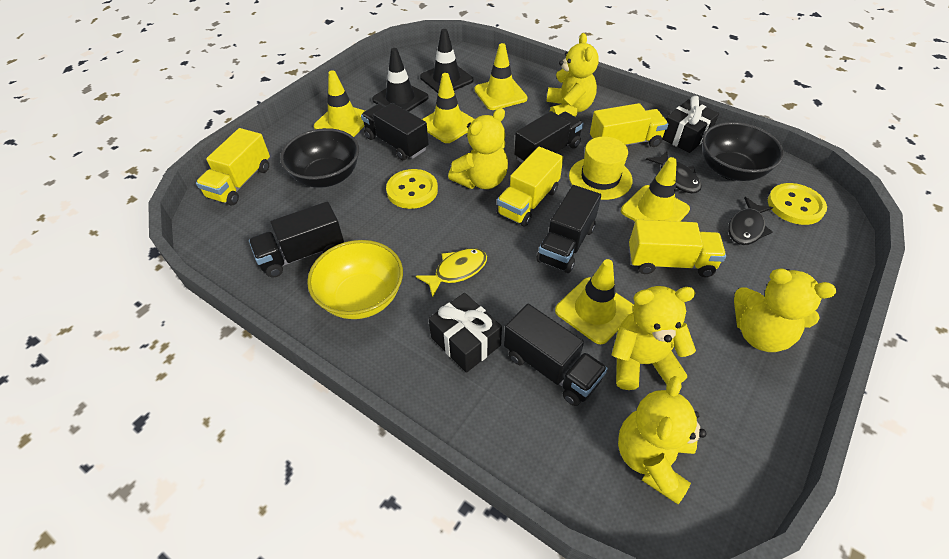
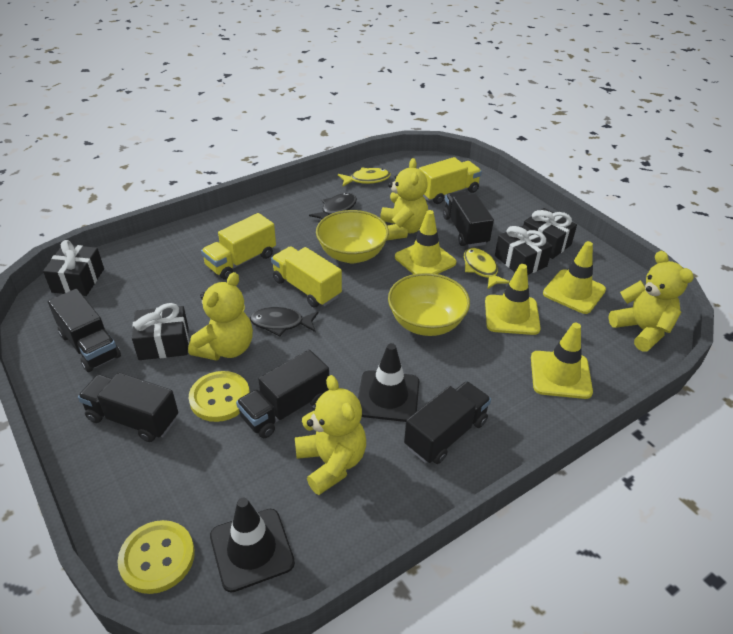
black bowl: 2 -> 0
black gift: 2 -> 4
yellow bowl: 1 -> 2
yellow fish: 1 -> 2
yellow hat: 1 -> 0
yellow teddy bear: 5 -> 4
yellow traffic cone: 5 -> 4
yellow truck: 4 -> 3

